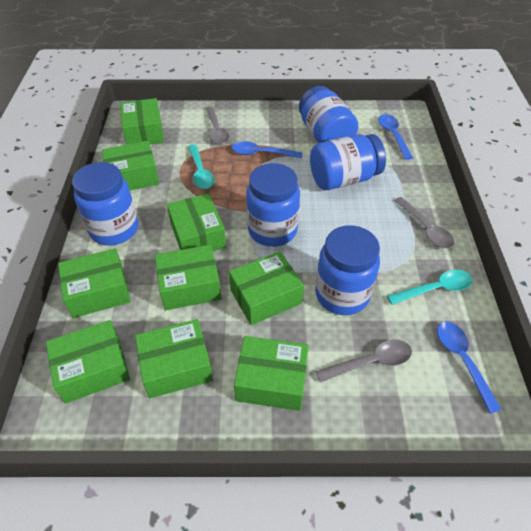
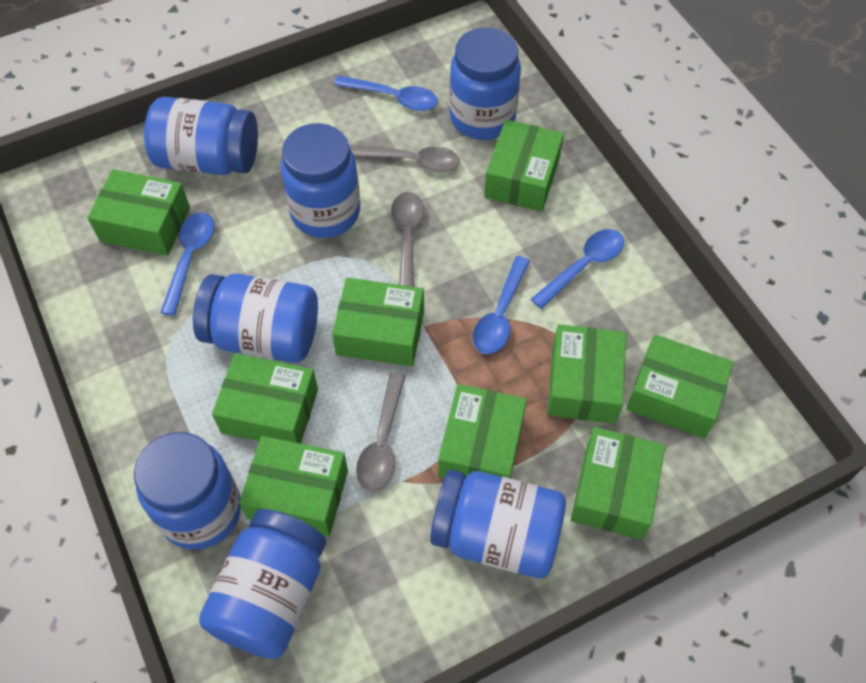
blue jar: 5 -> 7
blue spoon: 3 -> 4
turquoise spoon: 2 -> 0

